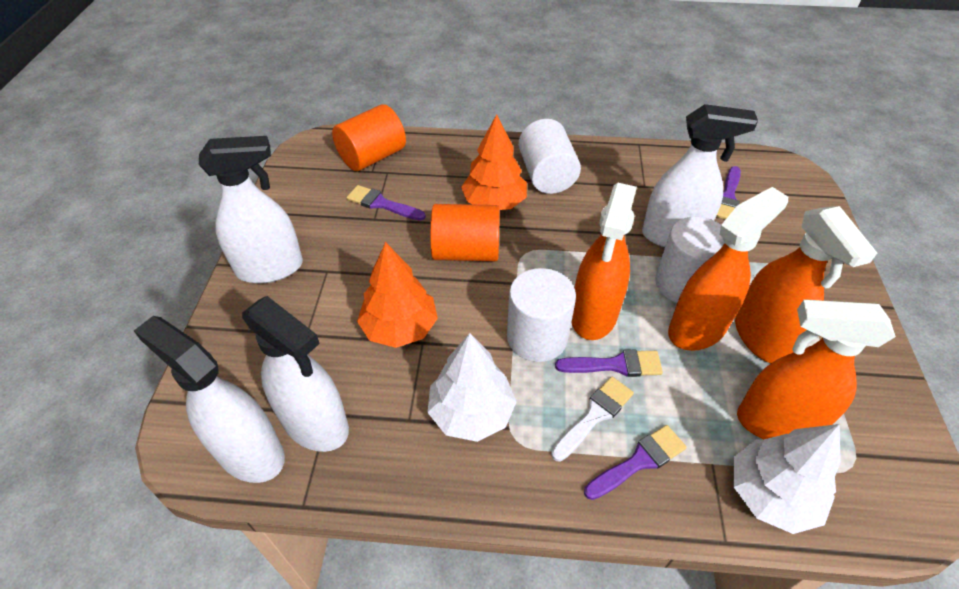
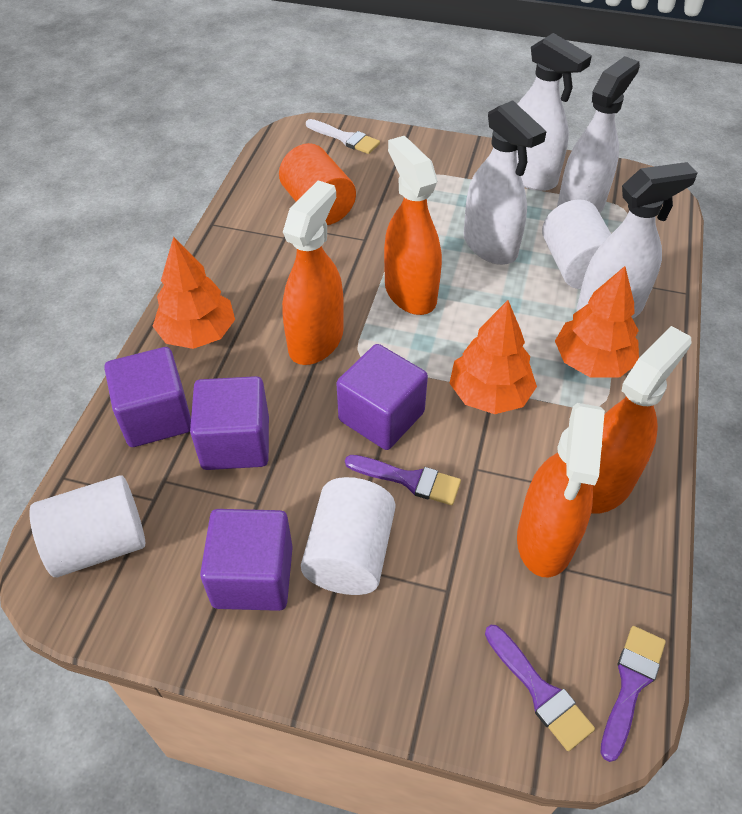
orange cylinder: 2 -> 1
orange tree: 2 -> 3
purple brush: 4 -> 3
purple cube: 0 -> 4
white tree: 2 -> 0

